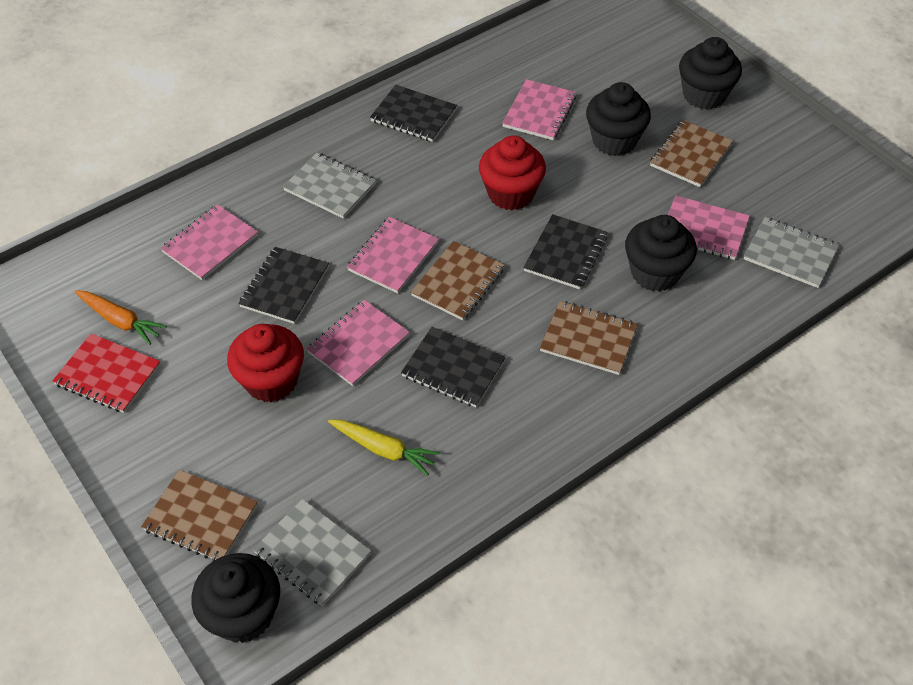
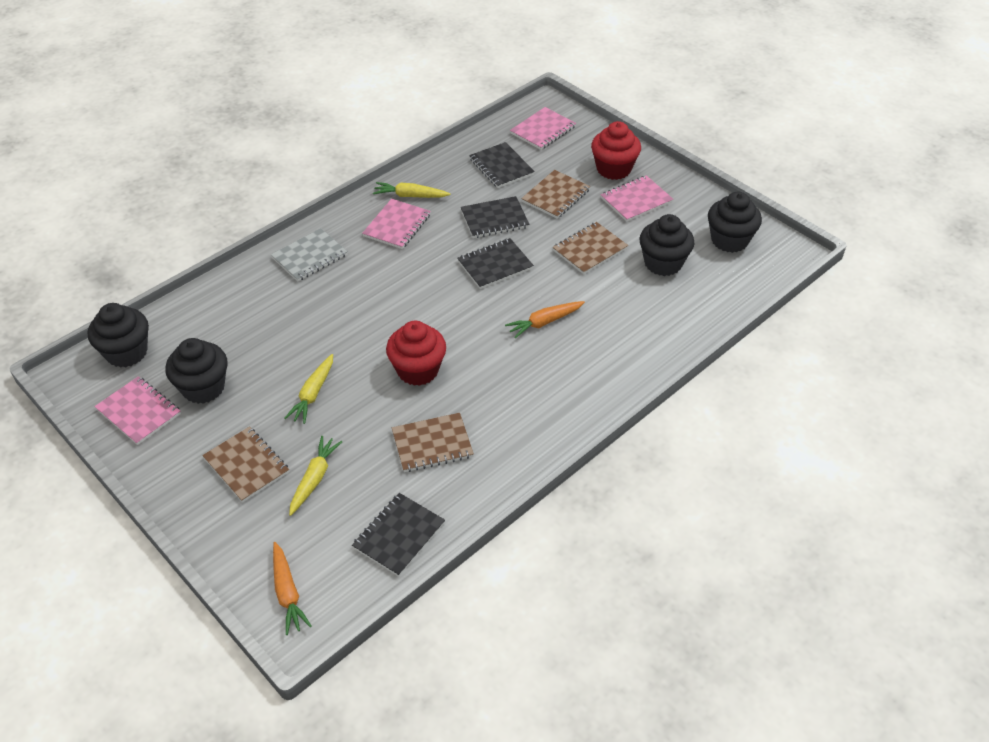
grey notebook: 3 -> 1
orange carrot: 1 -> 2
pink notebook: 5 -> 4
red notebook: 1 -> 0
yellow carrot: 1 -> 3

